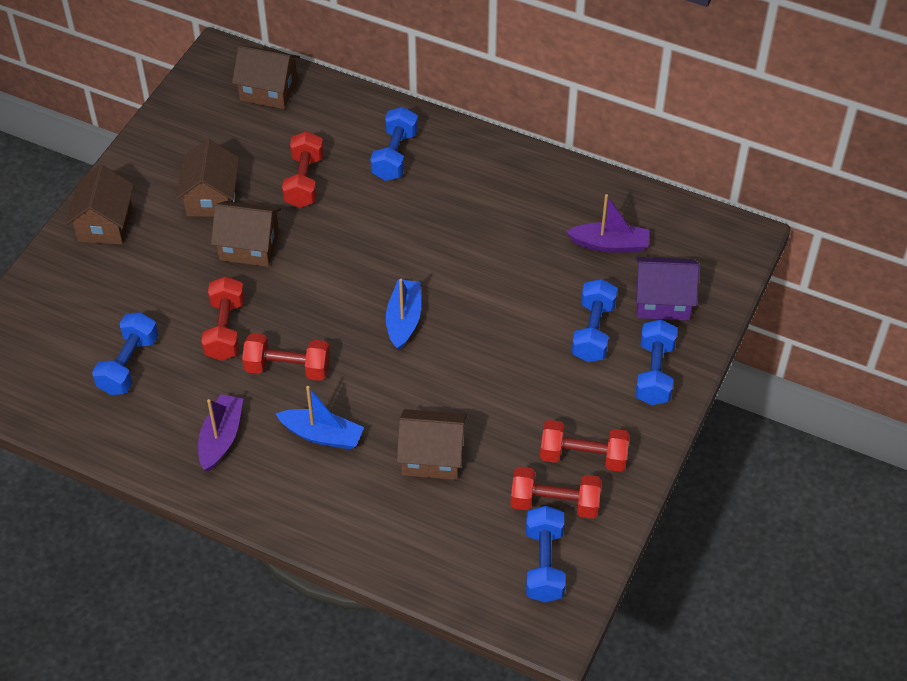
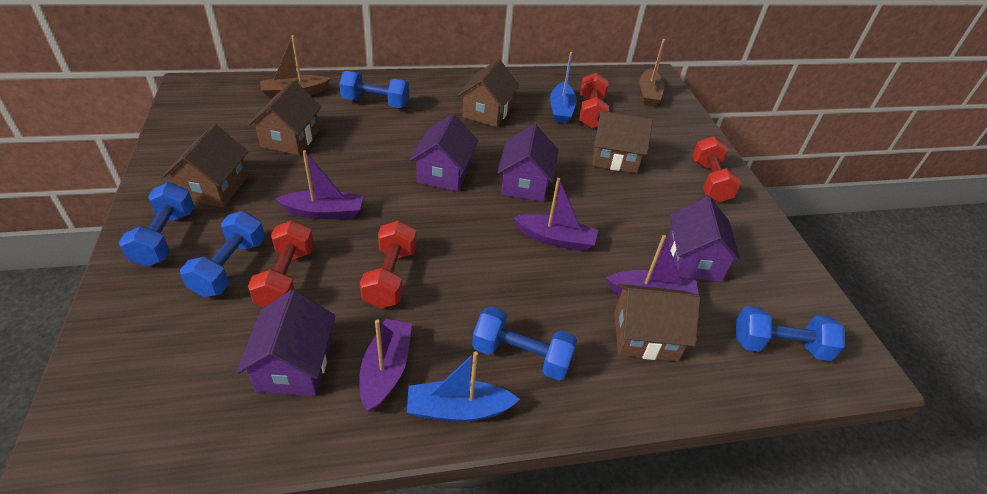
brown boat: 0 -> 2
purple boat: 2 -> 4
purple house: 1 -> 4
red dumbbell: 5 -> 4

